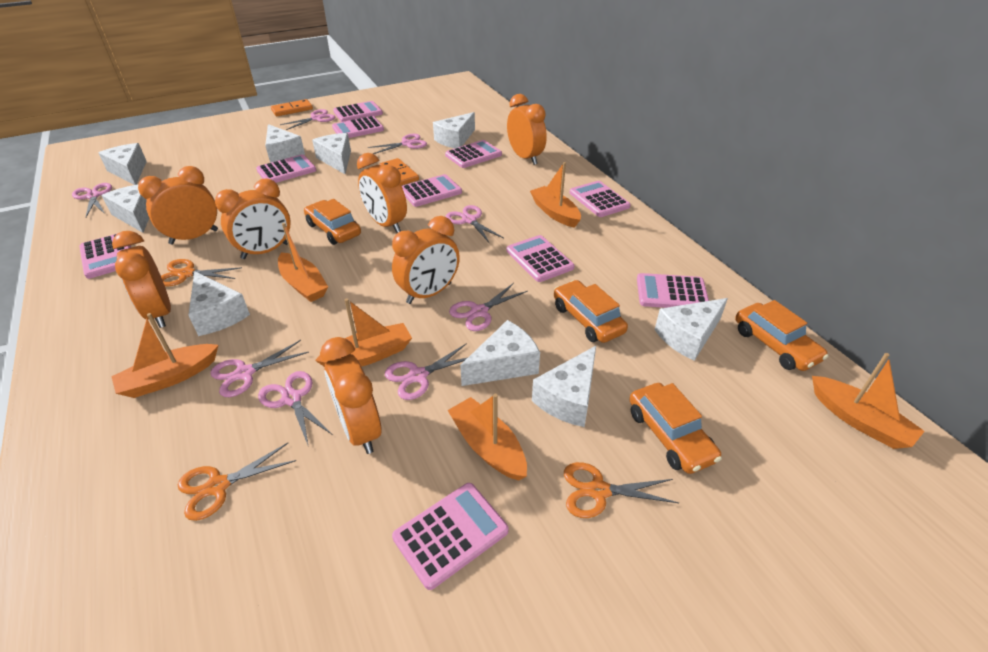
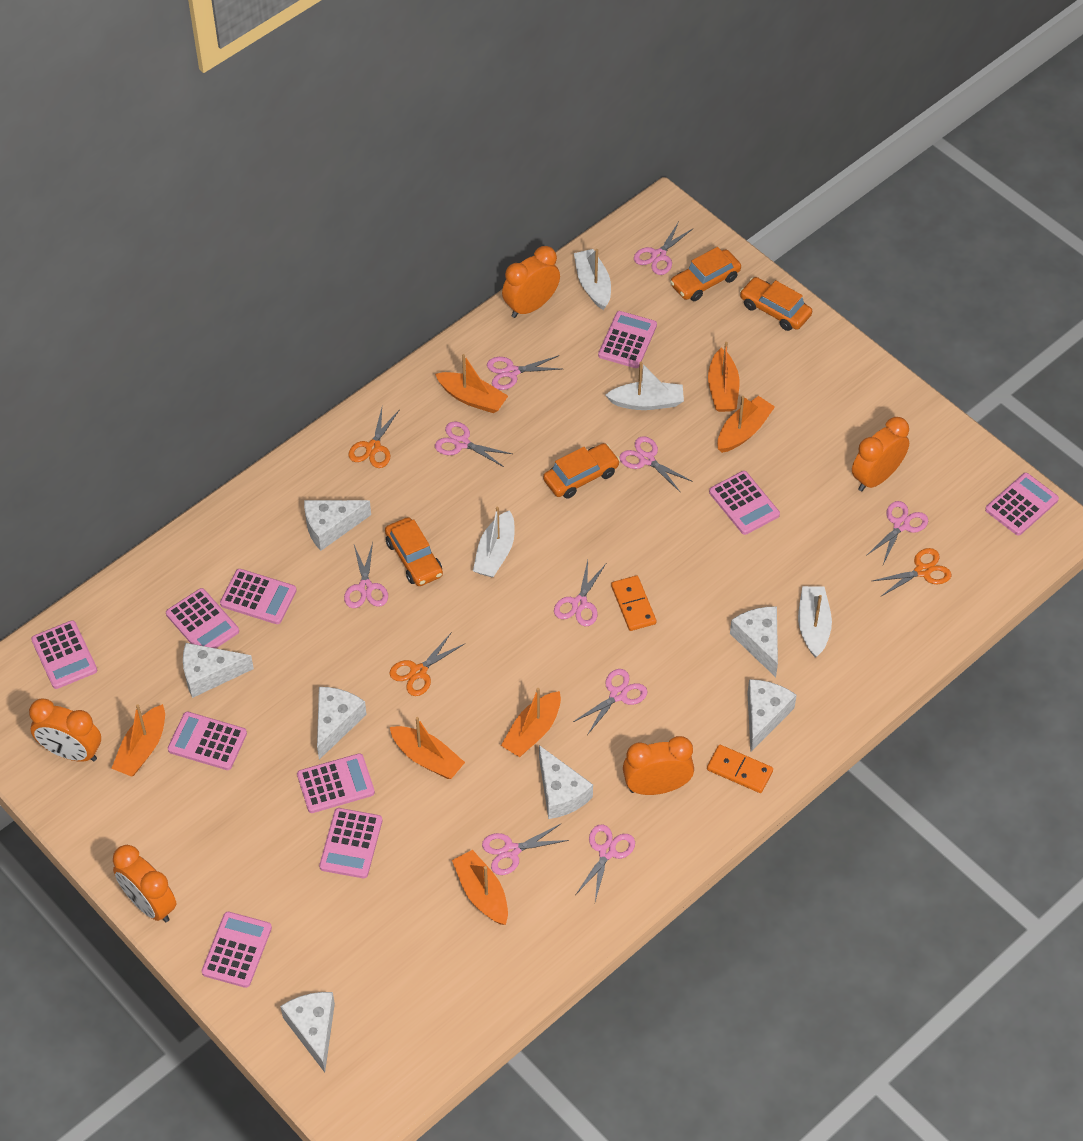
orange boat: 6 -> 7
orange clock: 7 -> 5
pink scissors: 8 -> 10
white boat: 0 -> 4
white cheese: 9 -> 7

